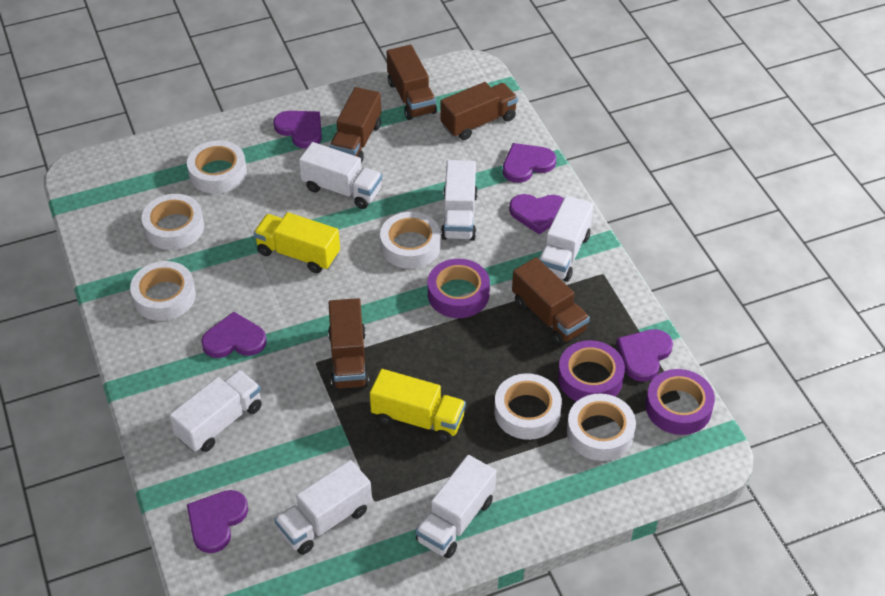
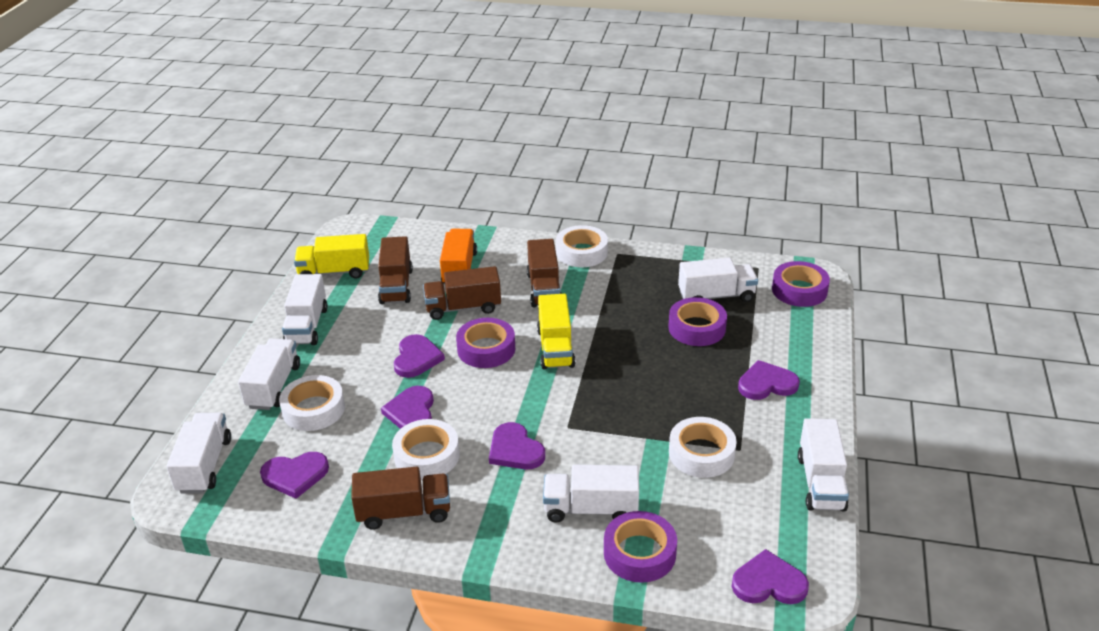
brown truck: 5 -> 4
orange truck: 0 -> 1
purple tape: 3 -> 4
white tape: 6 -> 4

